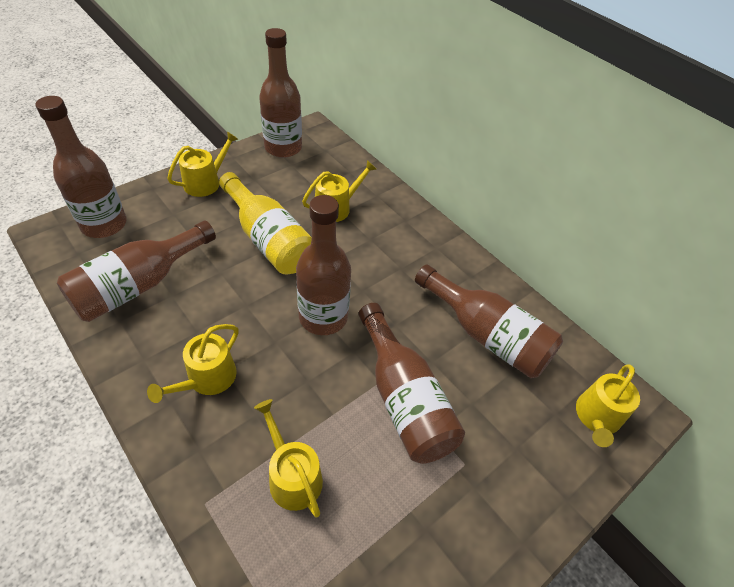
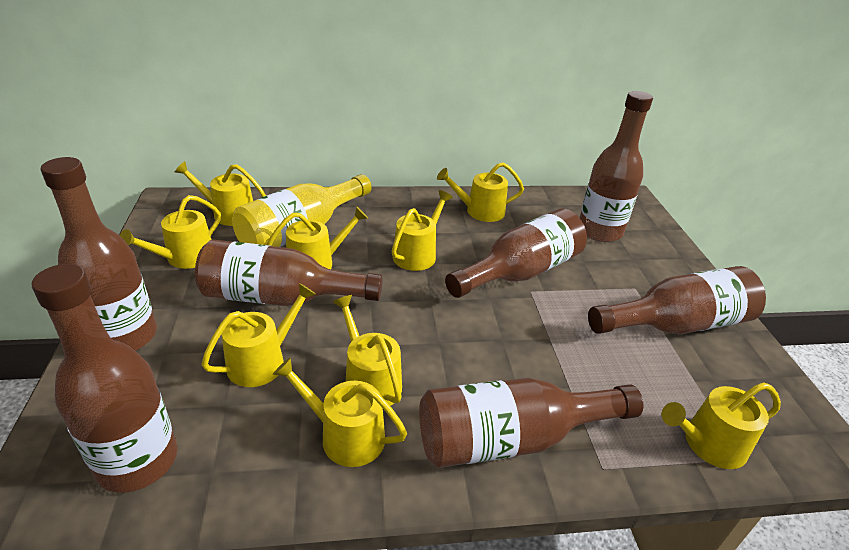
brown bottle: 6 -> 7
yellow watering can: 5 -> 9

